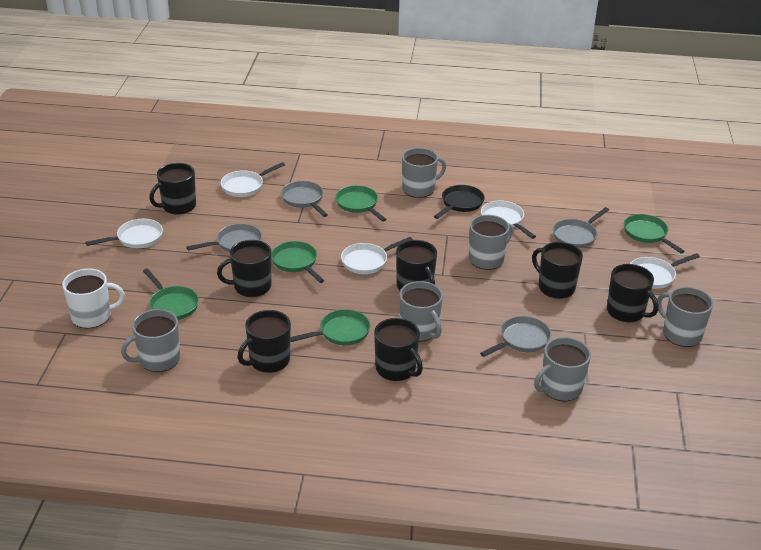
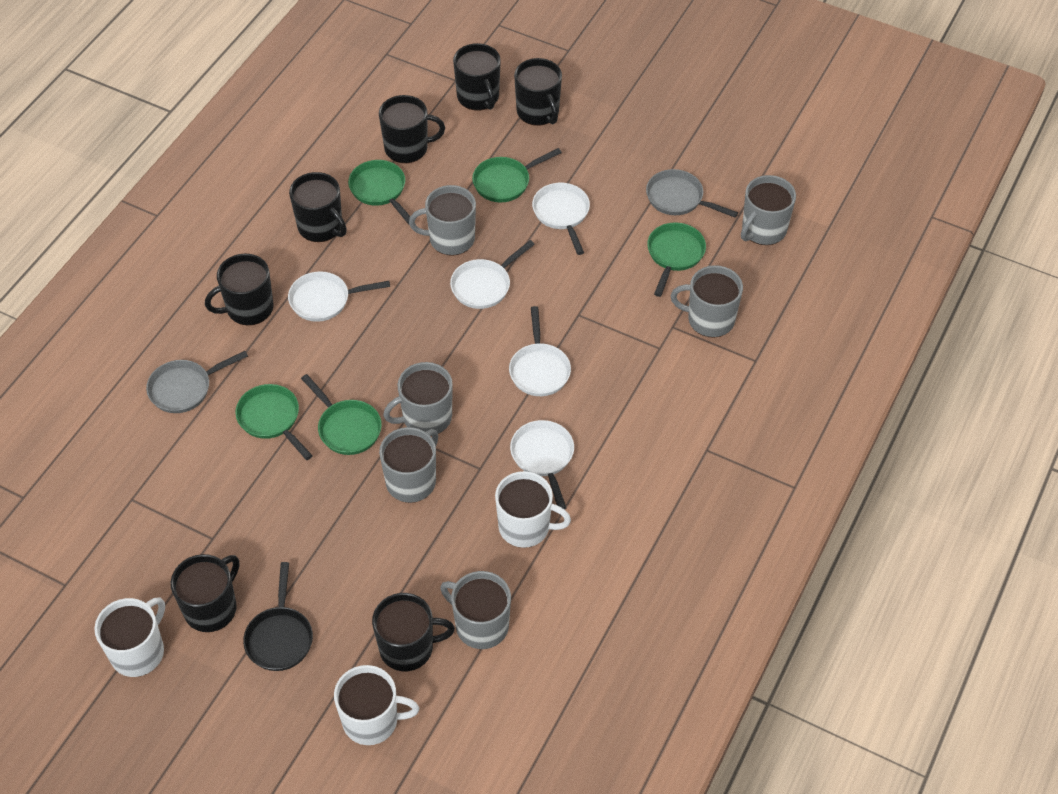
grey pan: 4 -> 2
white mug: 1 -> 3

